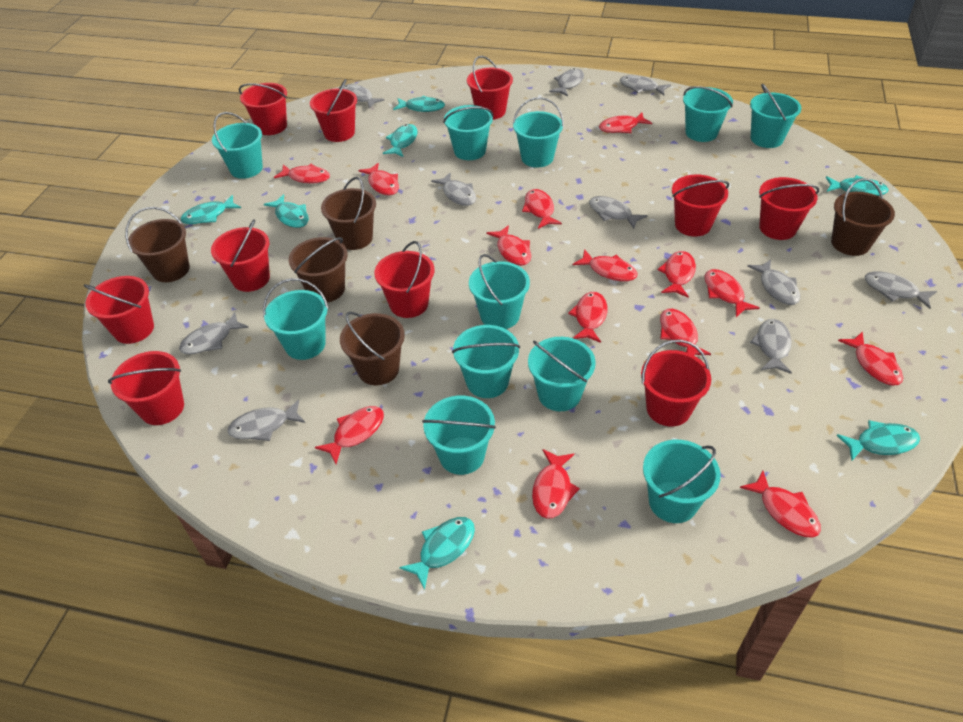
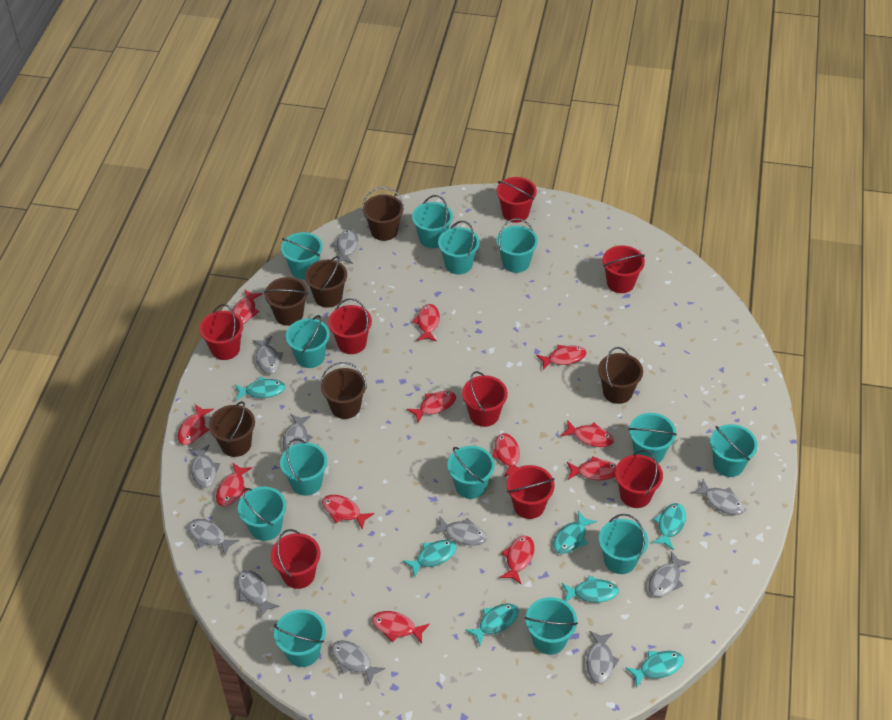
brown bucket: 5 -> 6
grey fish: 10 -> 11
red bucket: 10 -> 8
red fish: 14 -> 12
turquoise bucket: 11 -> 13

